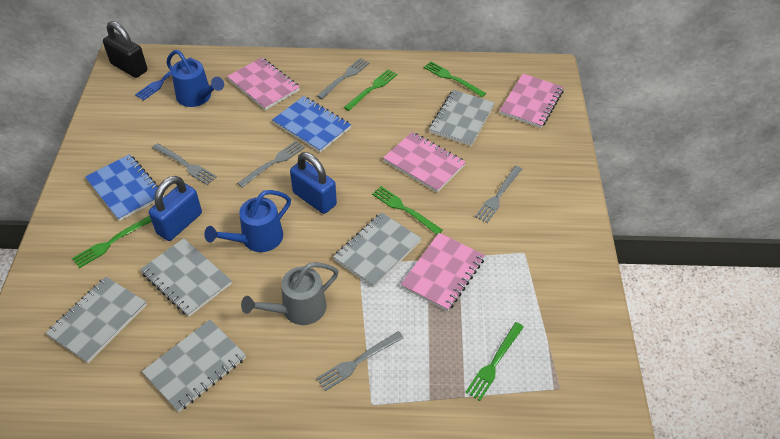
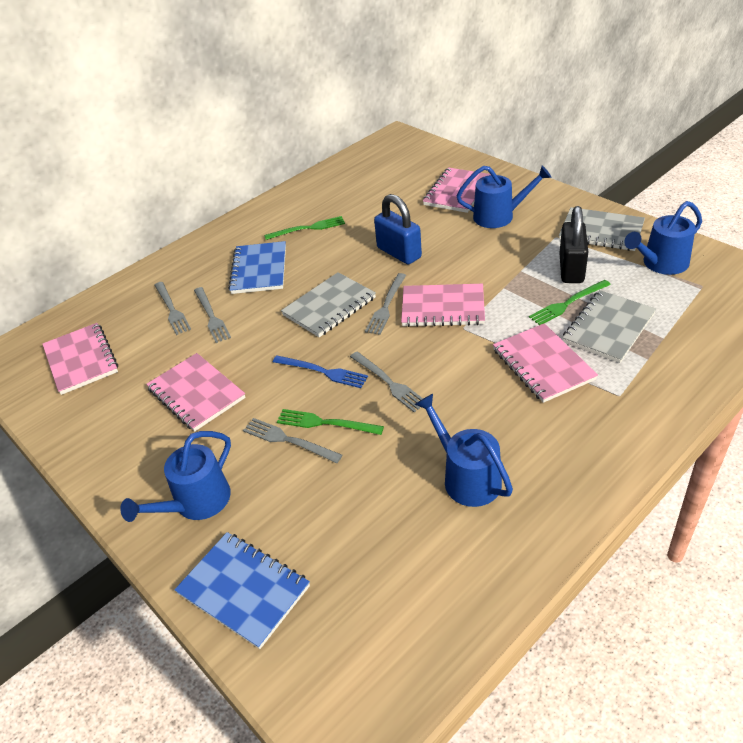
blue padlock: 2 -> 1
blue watering can: 2 -> 4
green fork: 5 -> 3
grey notebook: 5 -> 3
grey watering can: 1 -> 0
pink notebook: 4 -> 5

